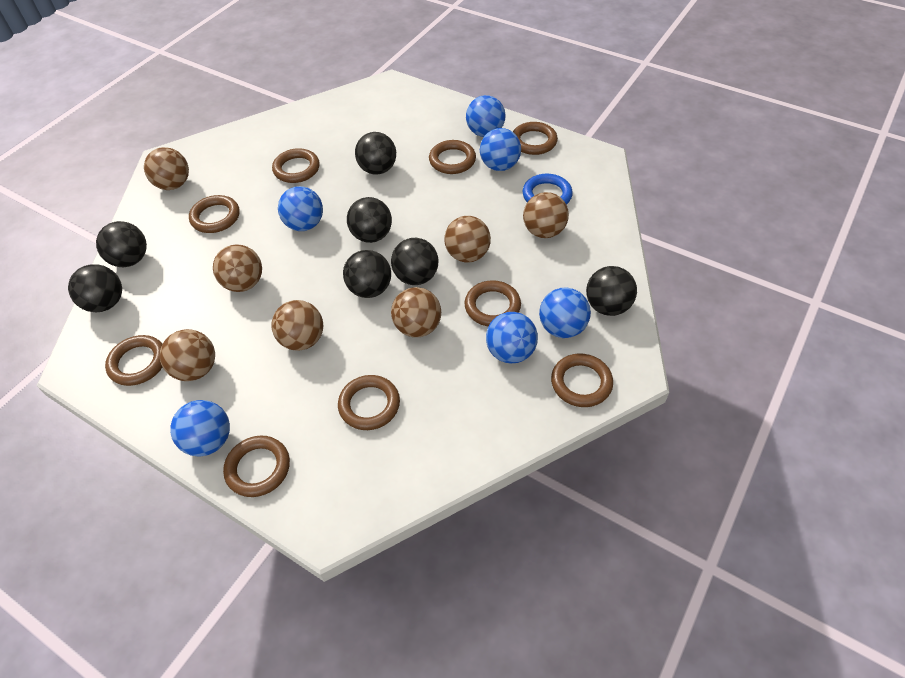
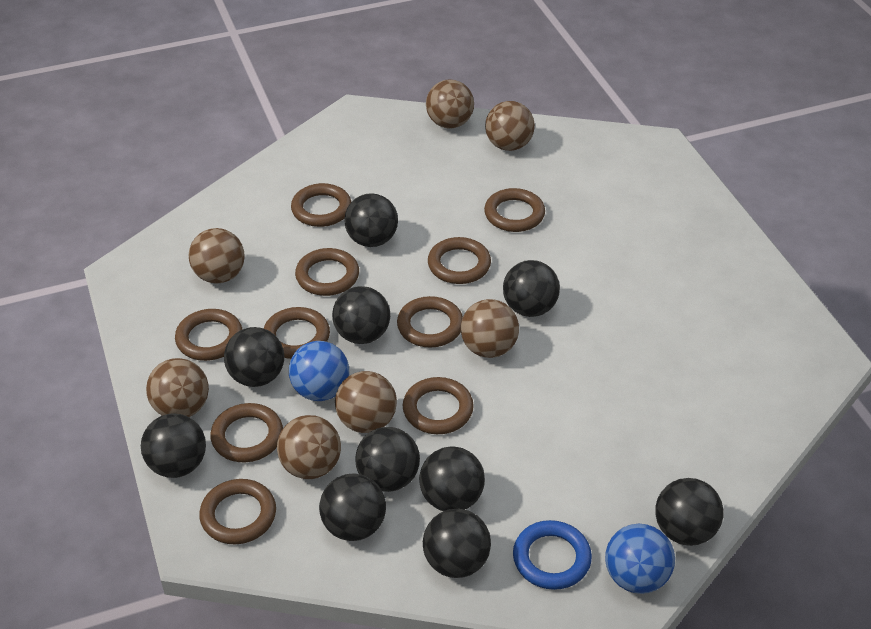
black ball: 7 -> 10
blue ball: 6 -> 2
brown ring: 9 -> 10

